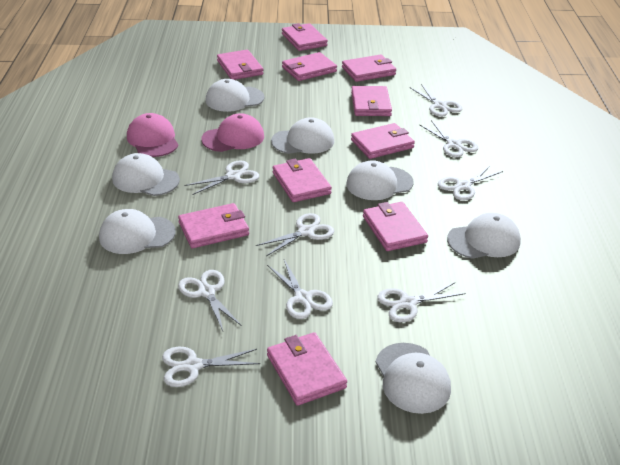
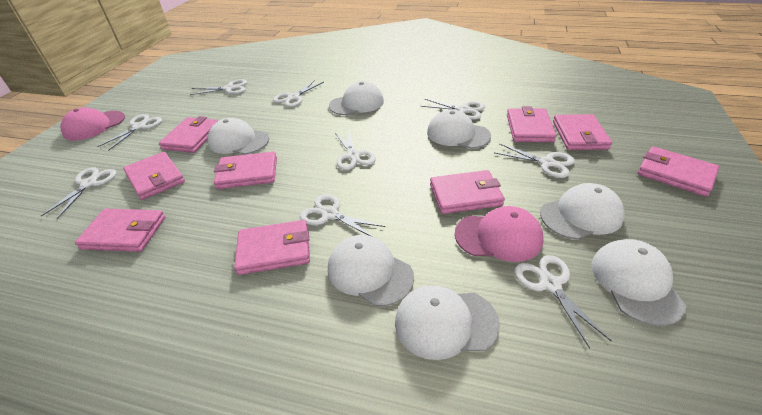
pink wallet: 10 -> 9

